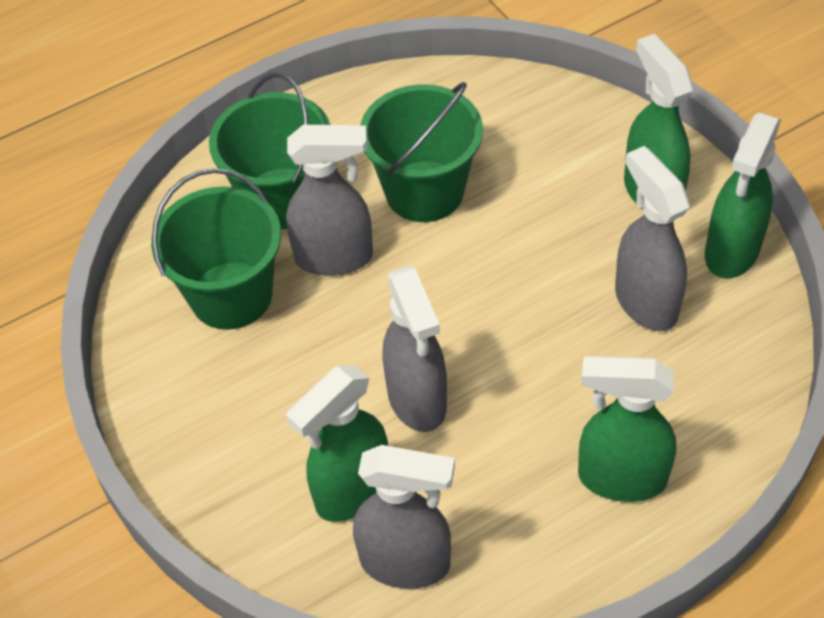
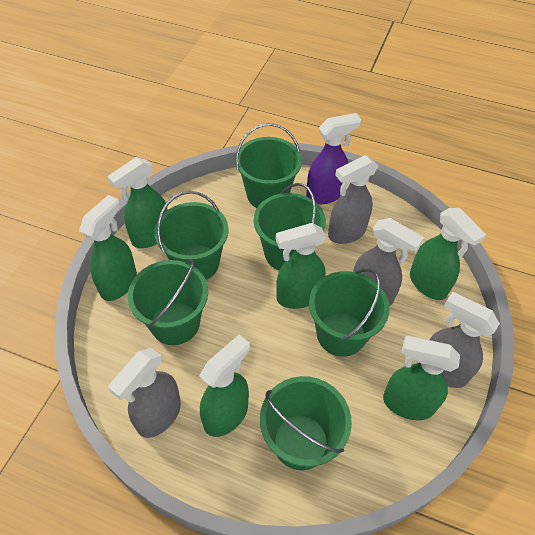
green bucket: 3 -> 6
green spray bottle: 4 -> 6
purple spray bottle: 0 -> 1

